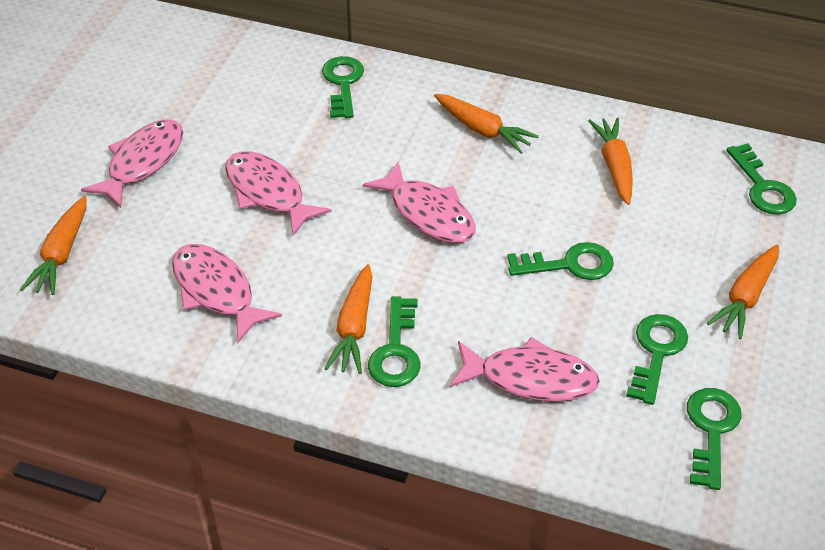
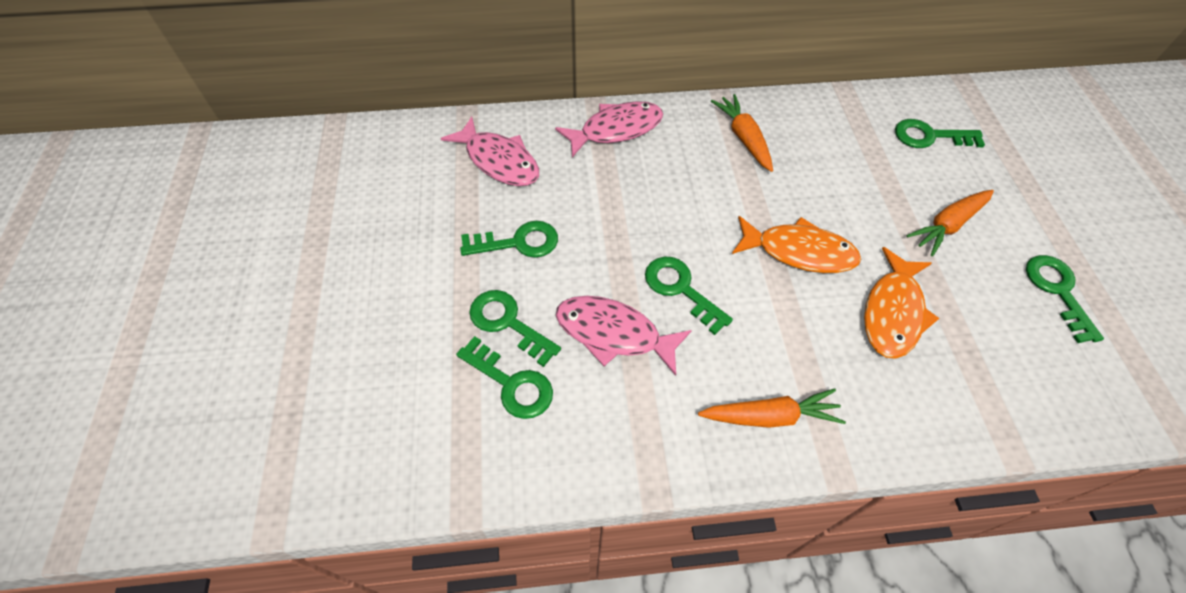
orange carrot: 5 -> 3
orange fish: 0 -> 2
pink fish: 5 -> 3

